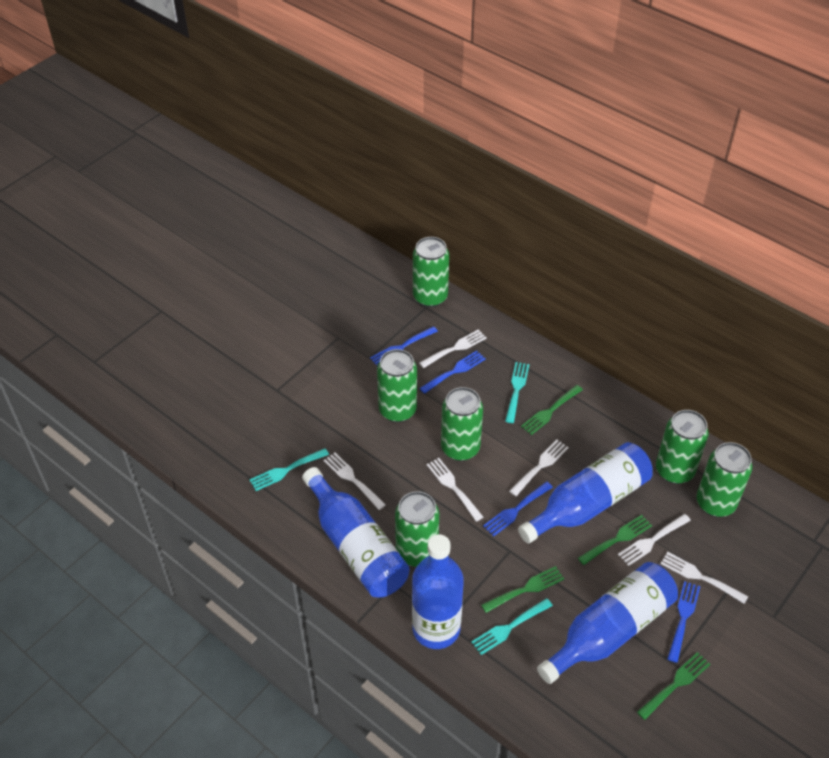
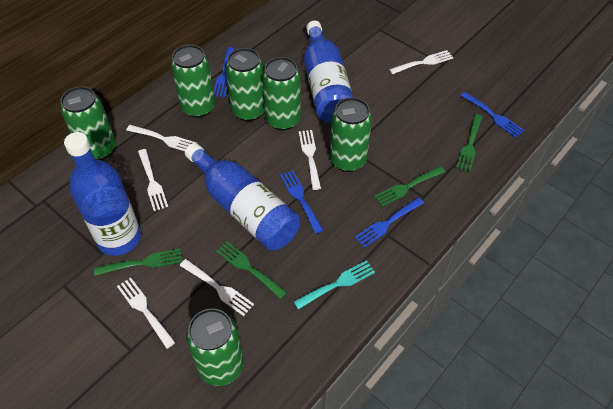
blue bottle: 4 -> 3
turquoise fork: 3 -> 1

